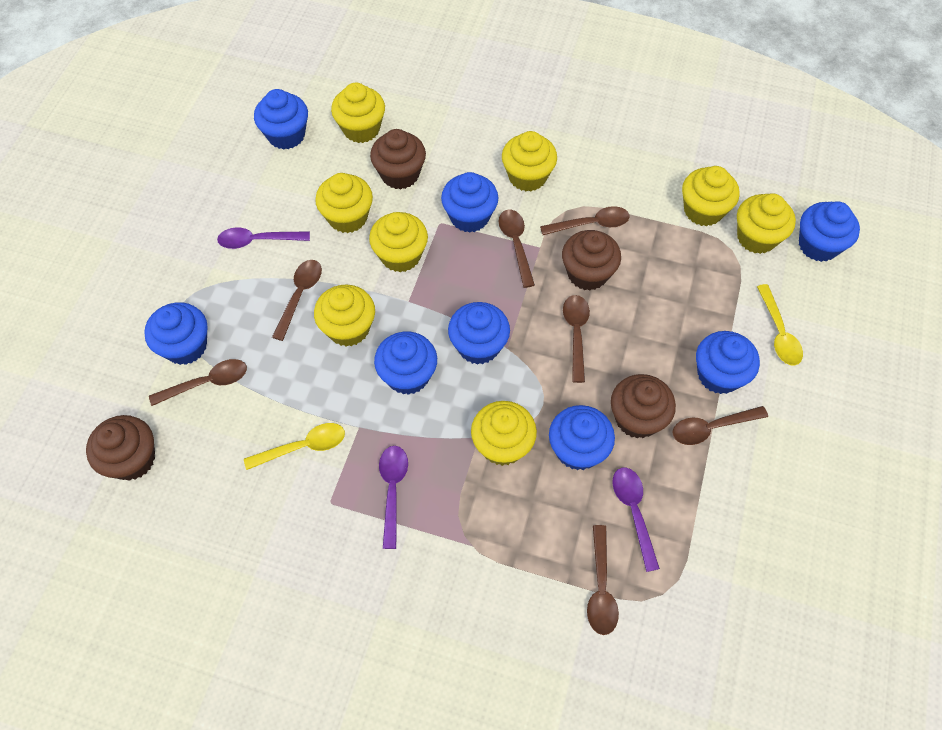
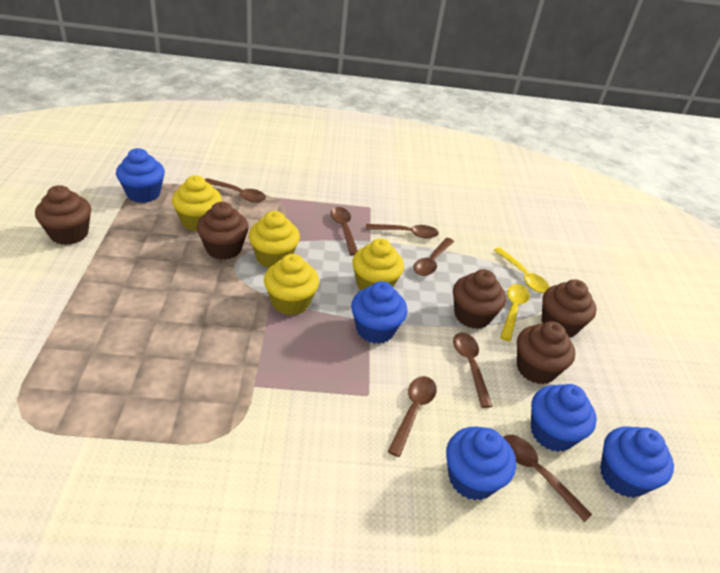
blue cupcake: 8 -> 5
brown cupcake: 4 -> 5
purple spoon: 3 -> 0
yellow cupcake: 8 -> 4

